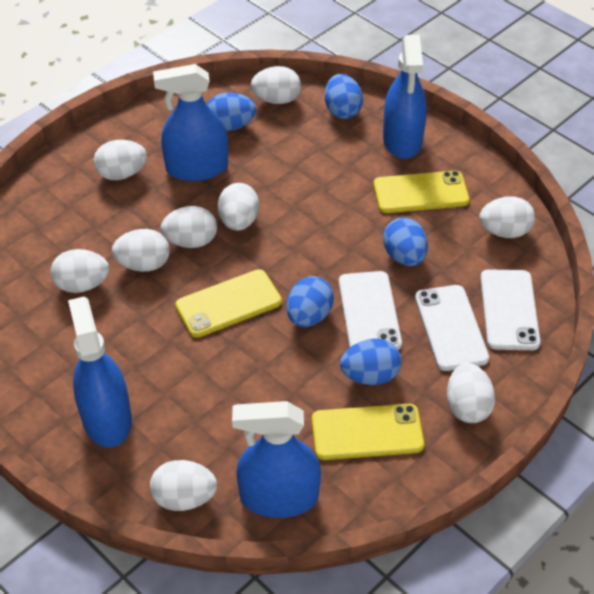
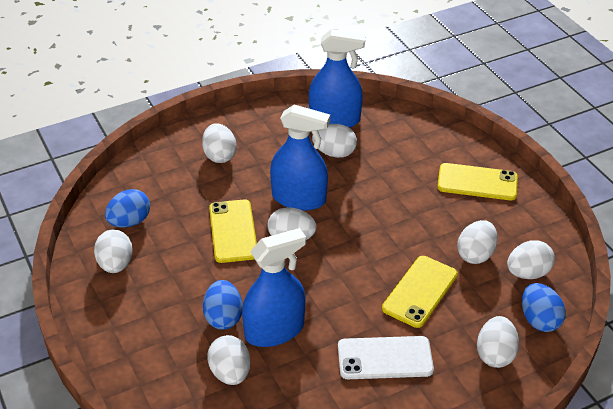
blue egg: 5 -> 3
blue spray bottle: 4 -> 3
white egg: 9 -> 8
white phone: 3 -> 1

